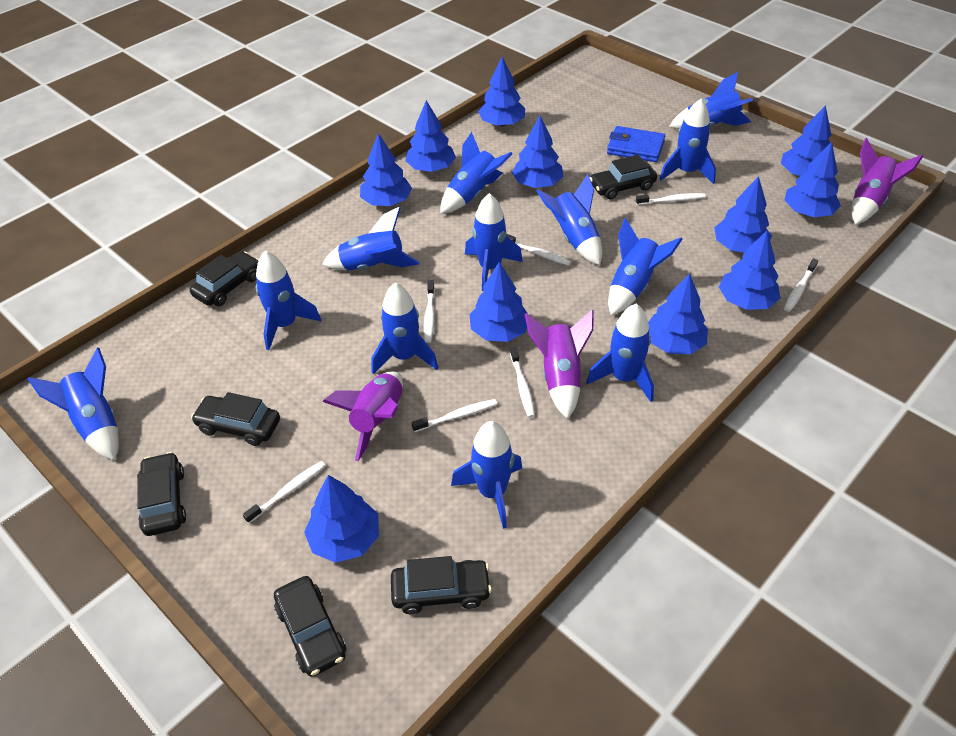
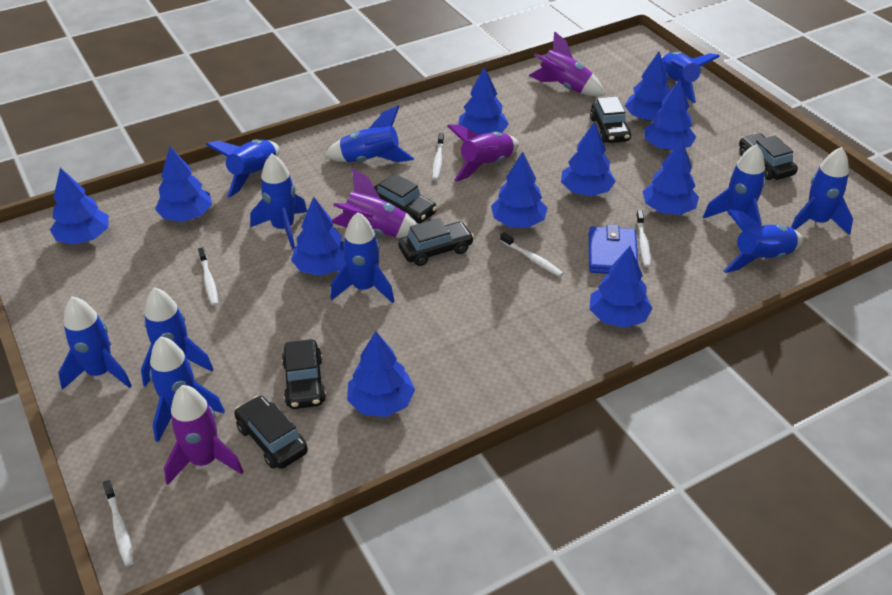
blue rocket: 12 -> 11
purple rocket: 3 -> 4
white toothbrush: 7 -> 5

